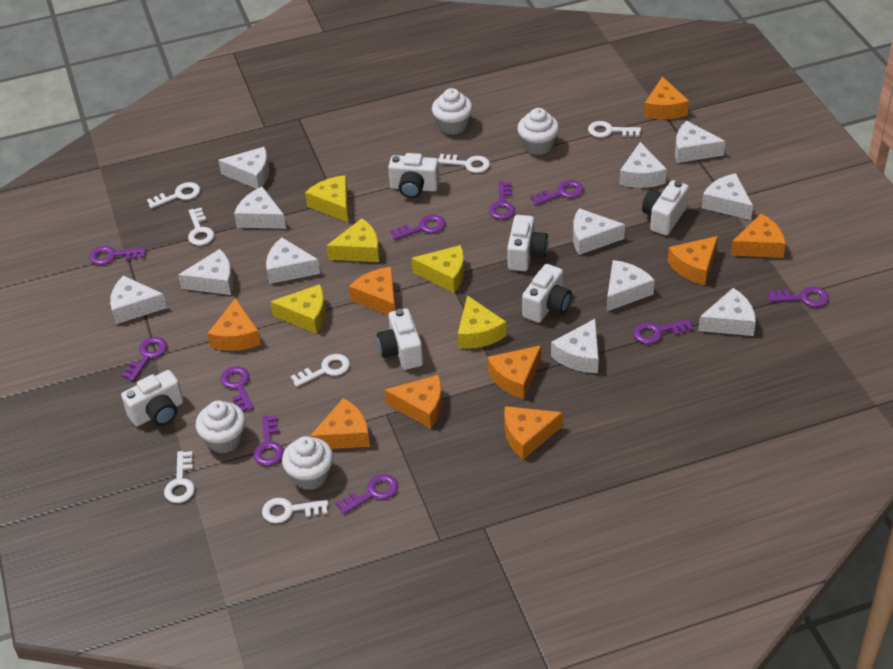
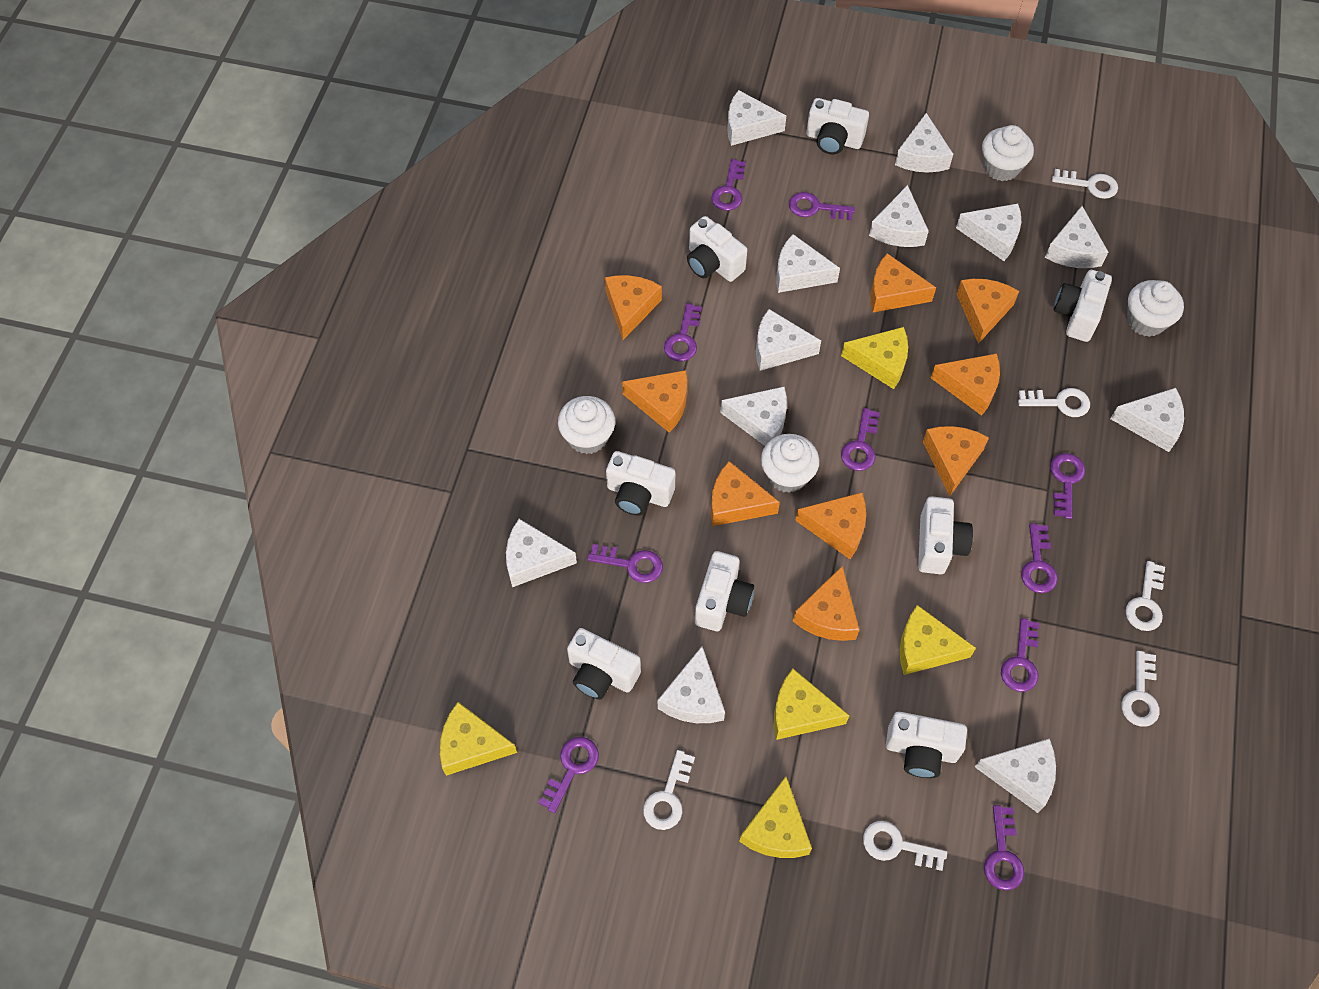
white camera: 6 -> 8
white key: 7 -> 6

